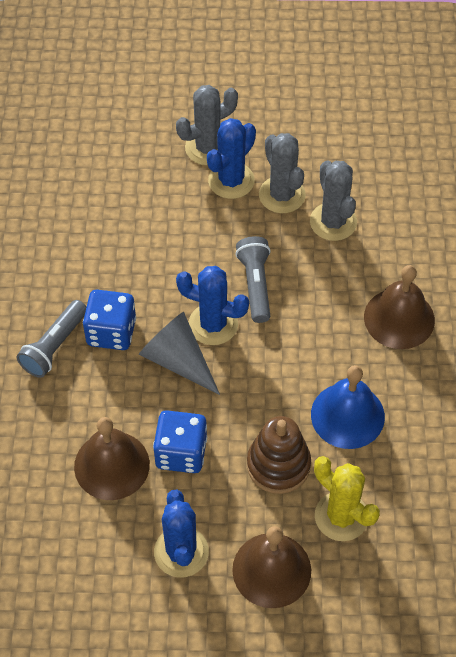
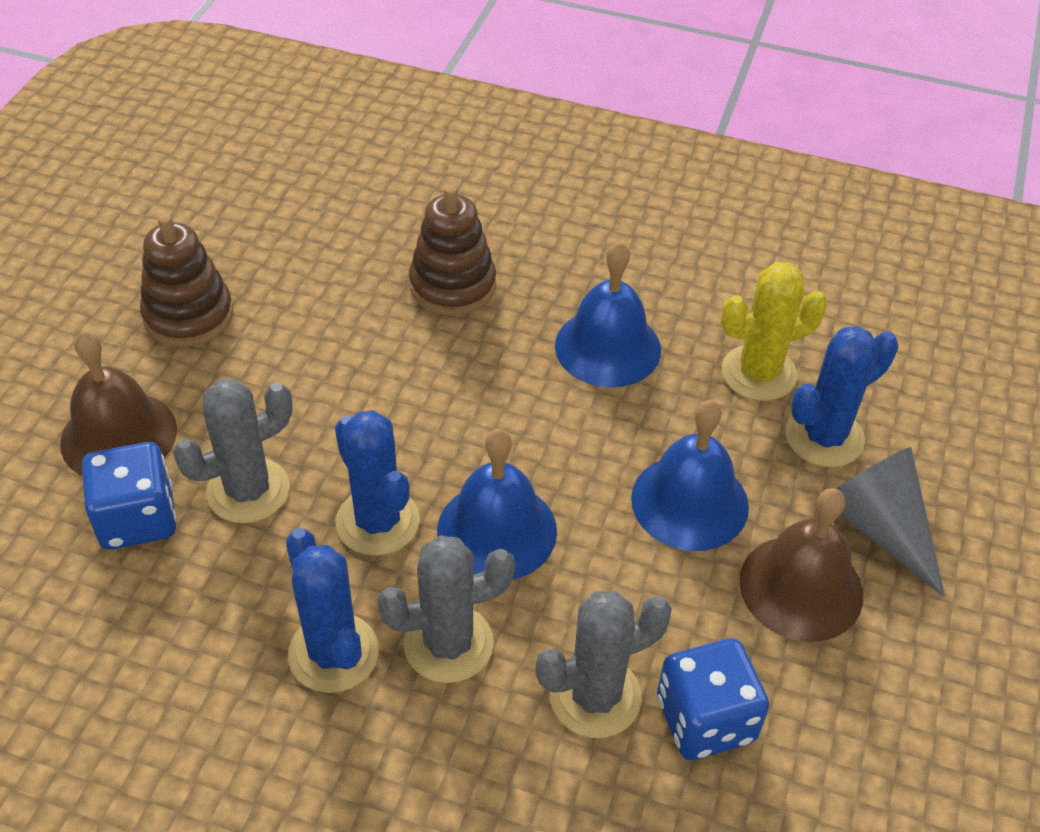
blue bell: 1 -> 3
brown bell: 3 -> 2
brown stacking toy: 1 -> 2
grey flashlight: 2 -> 0

